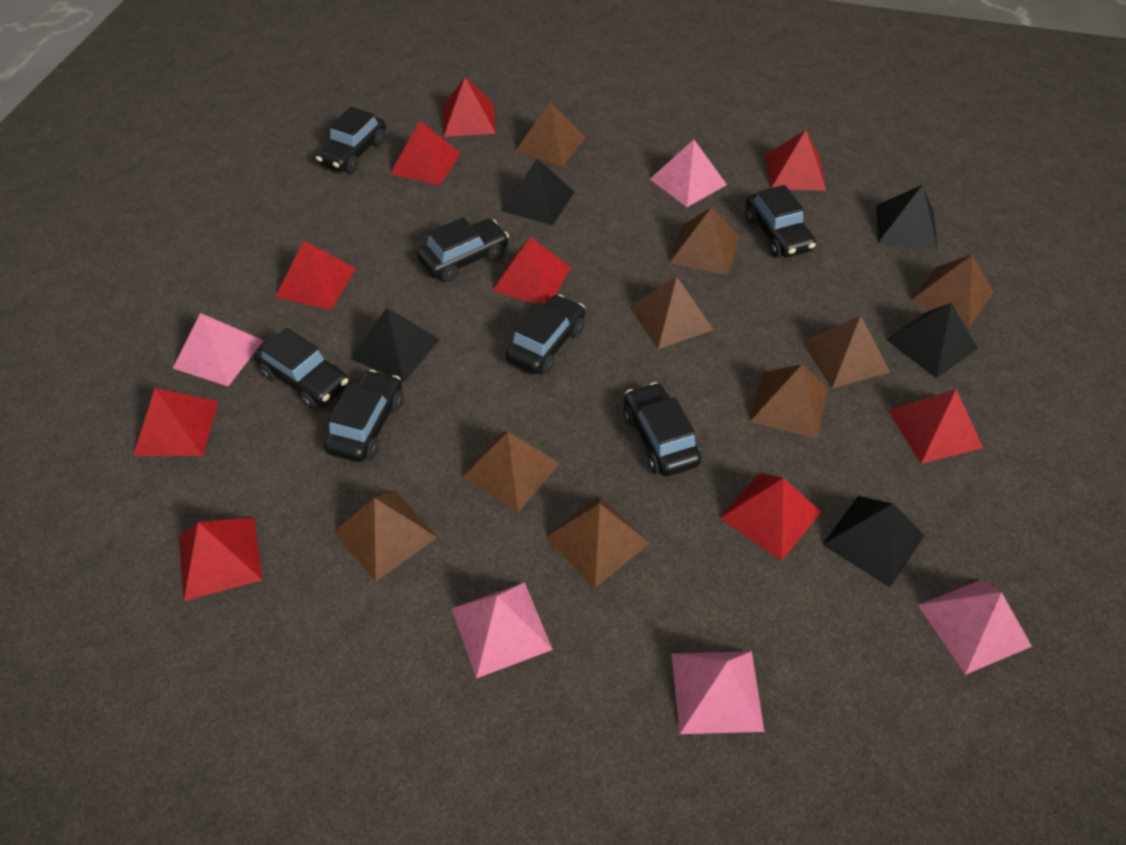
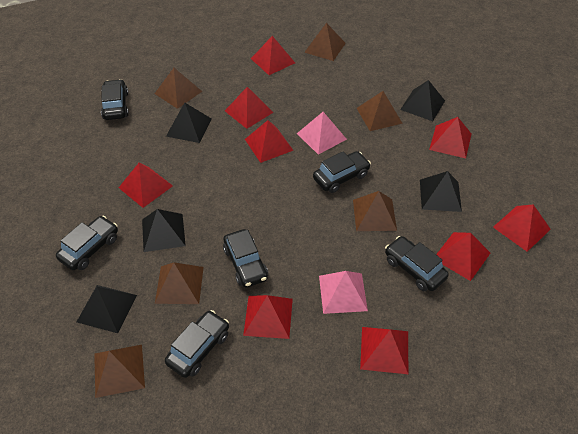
black car: 7 -> 6
brown pyramid: 9 -> 6
pink pyramid: 5 -> 2

